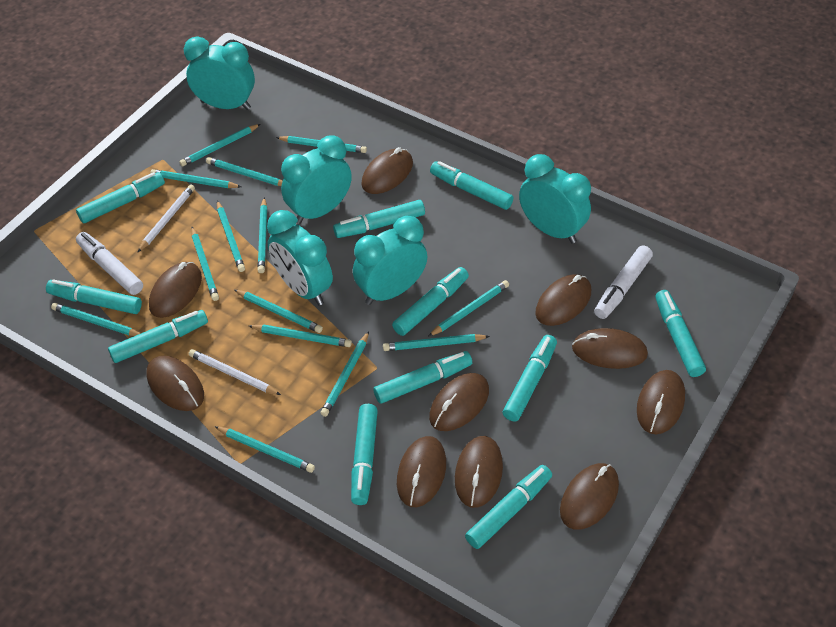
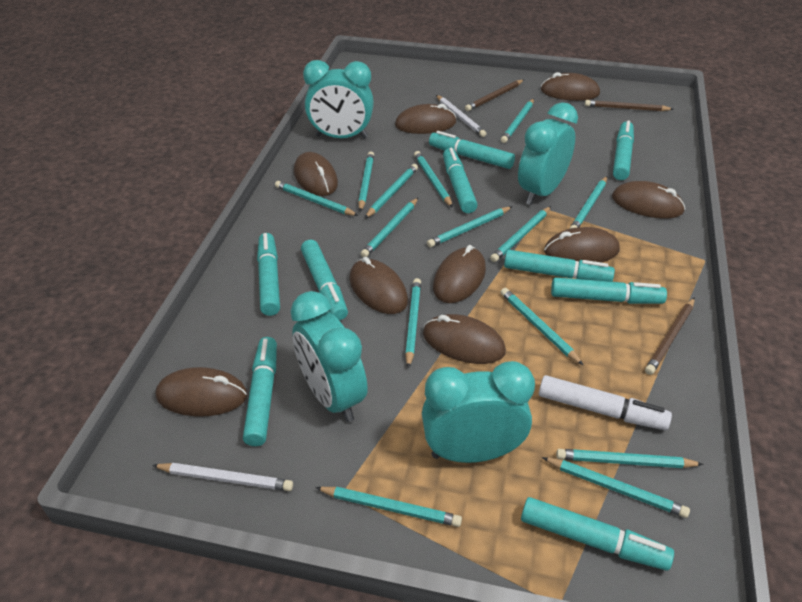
brown mouse: 10 -> 9
brown pencil: 0 -> 3
turquoise clock: 5 -> 4
turquoise marker: 11 -> 9
white marker: 2 -> 1

